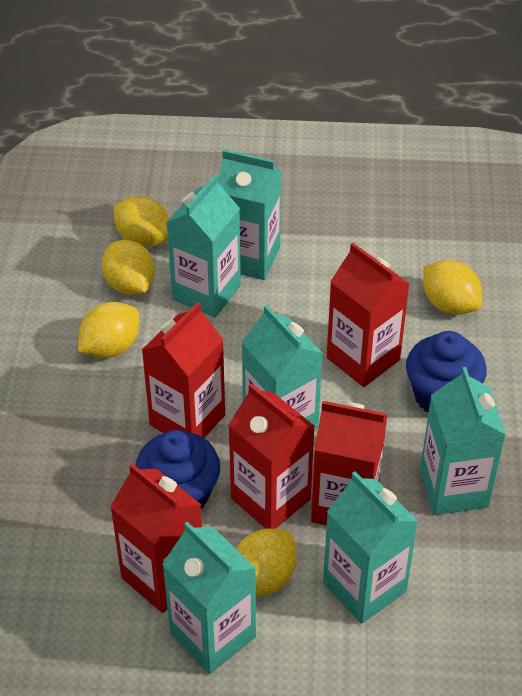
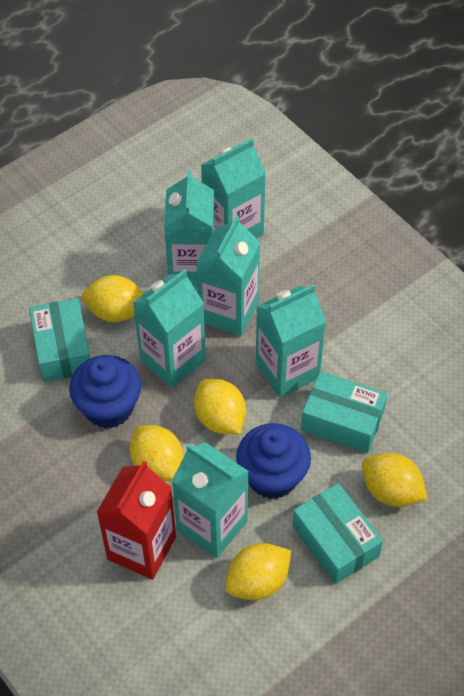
red carton: 5 -> 1
turquoise box: 0 -> 3

